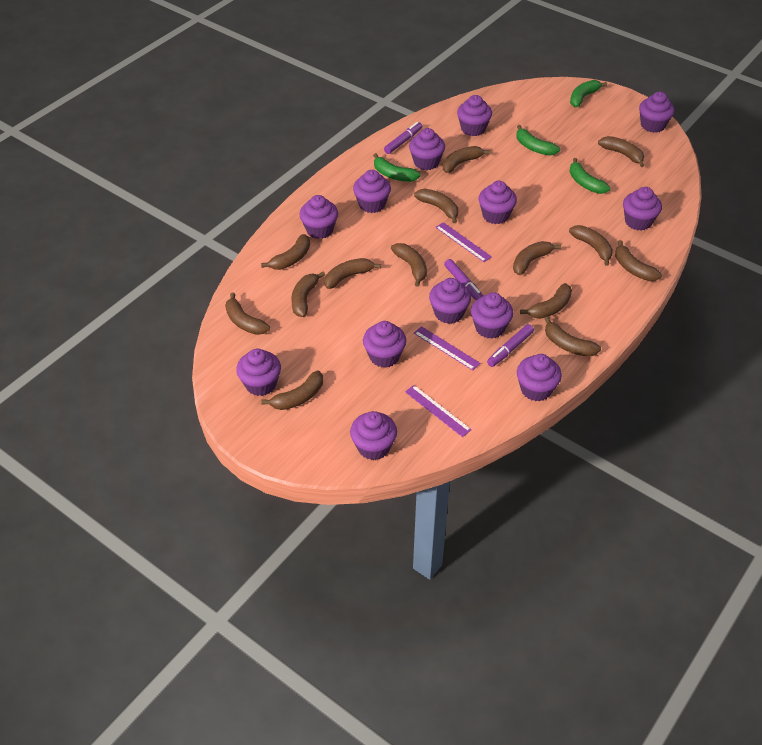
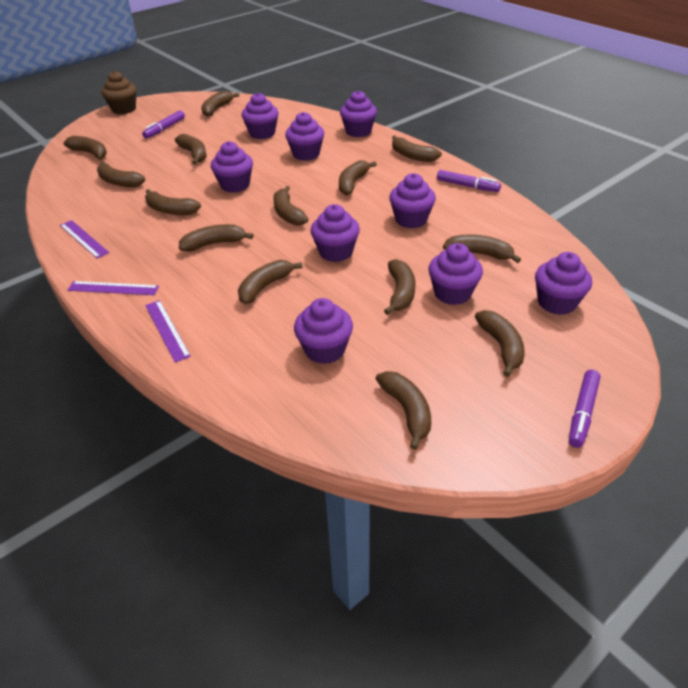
brown cupcake: 0 -> 1
green banana: 4 -> 0
purple cupcake: 13 -> 9

